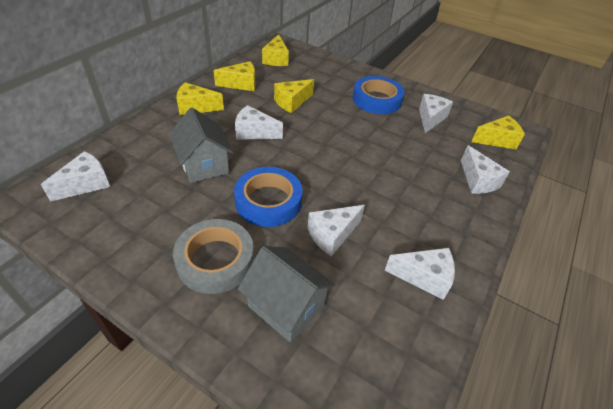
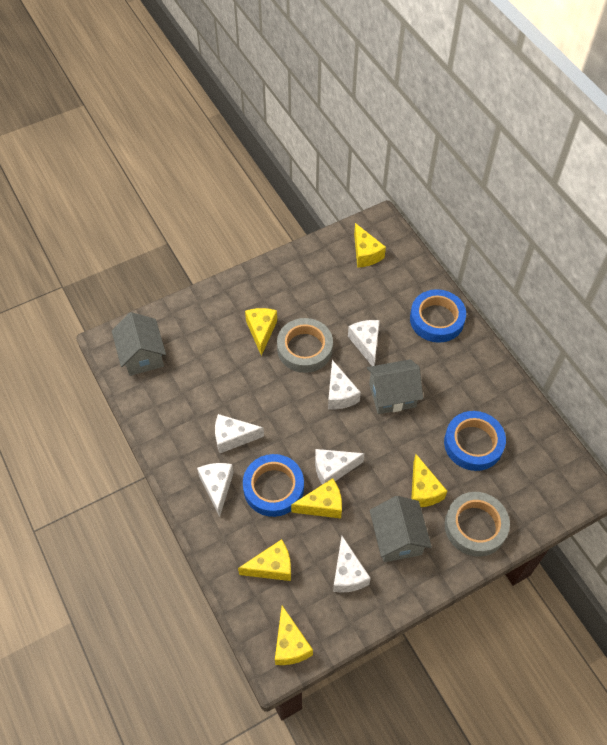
blue tape: 2 -> 3
grey house: 2 -> 3
grey tape: 1 -> 2
yellow cheese: 5 -> 6

